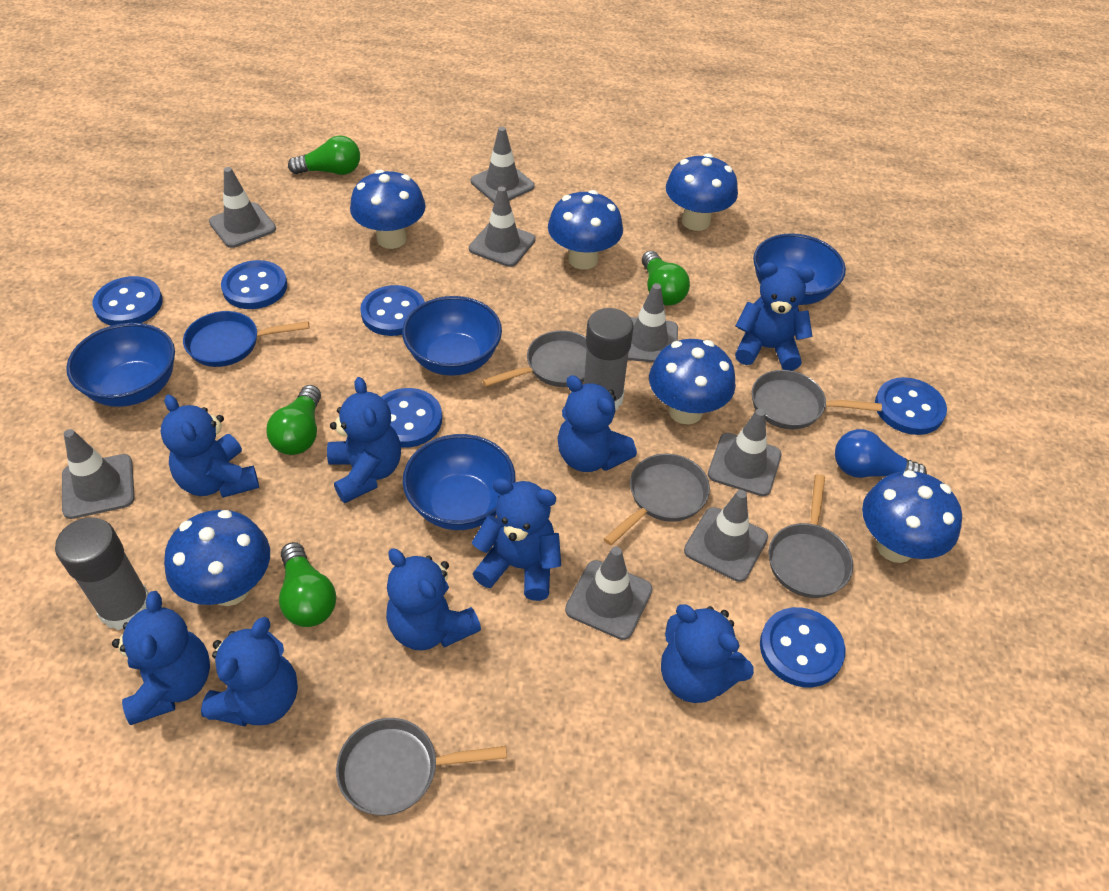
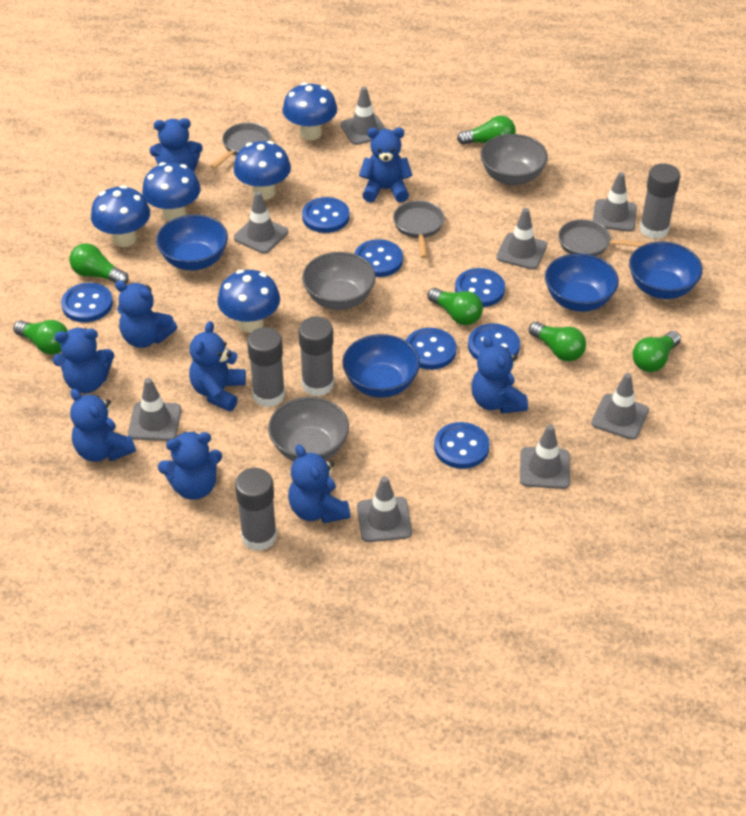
blue button: 6 -> 7
blue light bulb: 1 -> 0
blue mushroom: 6 -> 5
blue pan: 1 -> 0
green light bulb: 4 -> 6
grey bowl: 0 -> 3
grey glue stick: 2 -> 4
grey pan: 5 -> 3

